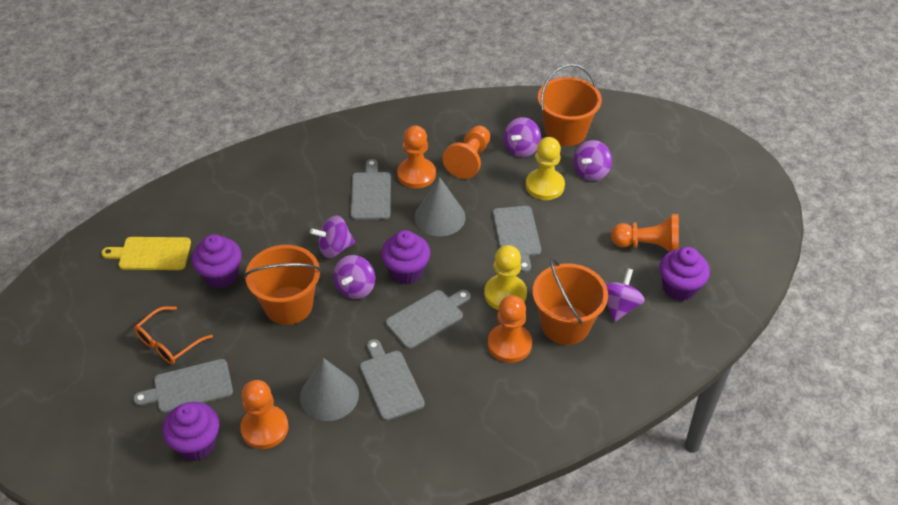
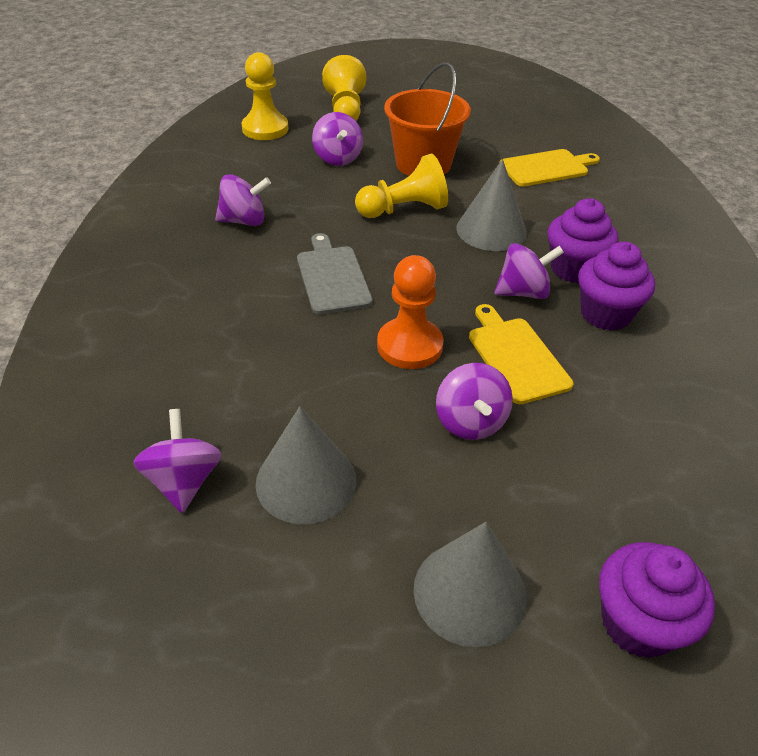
grey cone: 2 -> 3
grey cutting board: 5 -> 1
orange bucket: 3 -> 1
orange glasses: 1 -> 0
orange pawn: 5 -> 1
purple cupcake: 4 -> 3
yellow cutting board: 1 -> 2
yellow pawn: 2 -> 3

